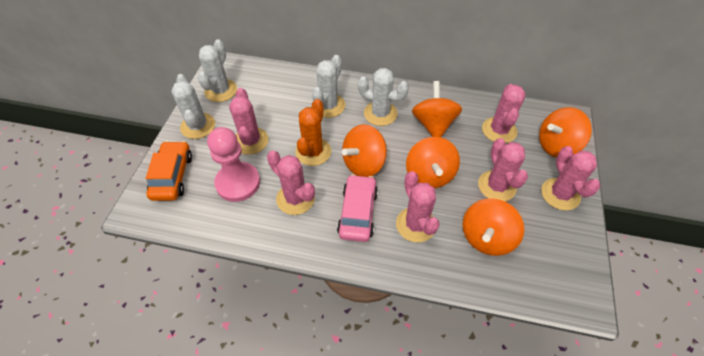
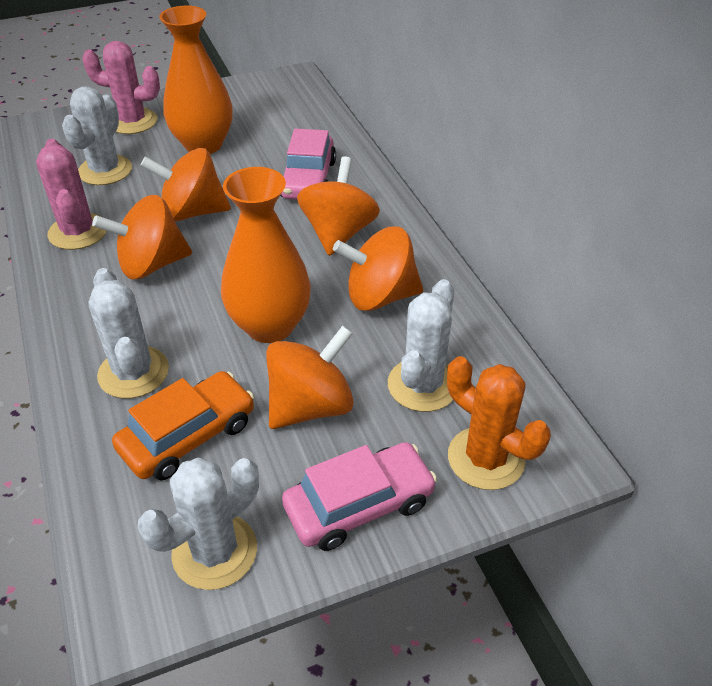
orange vase: 0 -> 2
pink cactus: 6 -> 2
pink car: 1 -> 2
pink pawn: 1 -> 0

